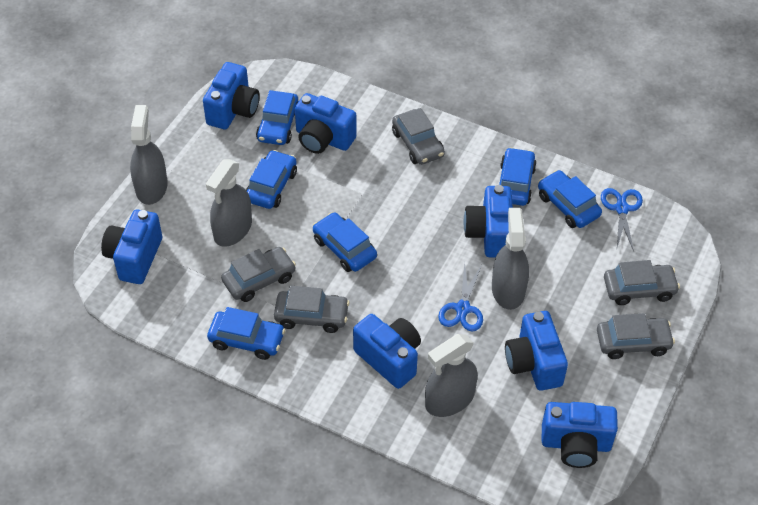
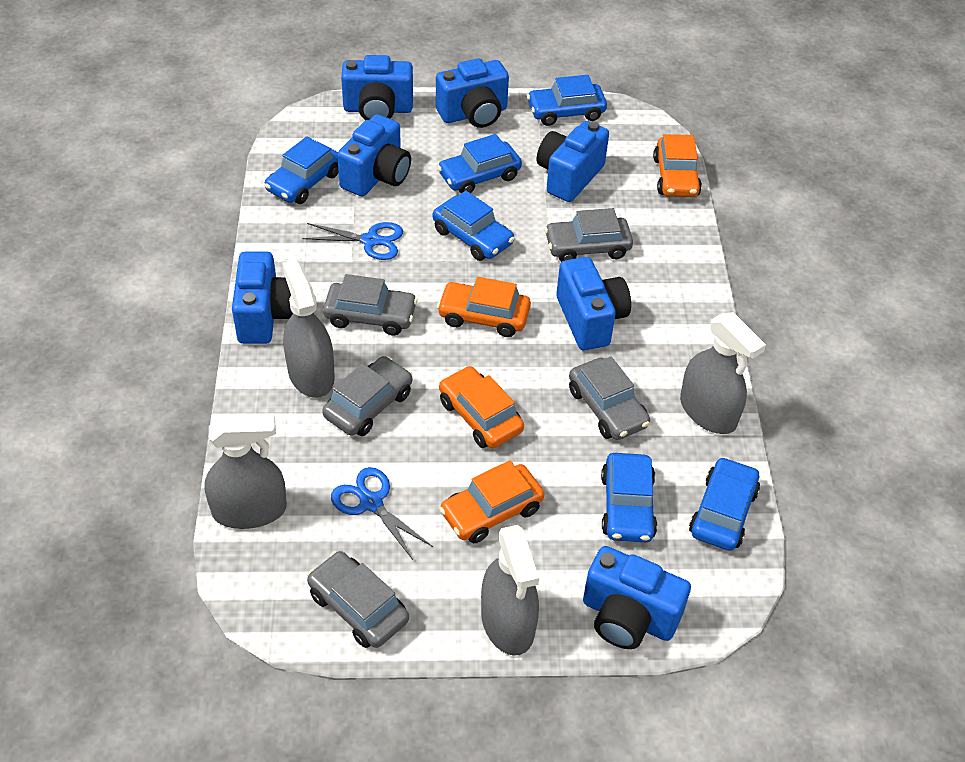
orange car: 0 -> 4

